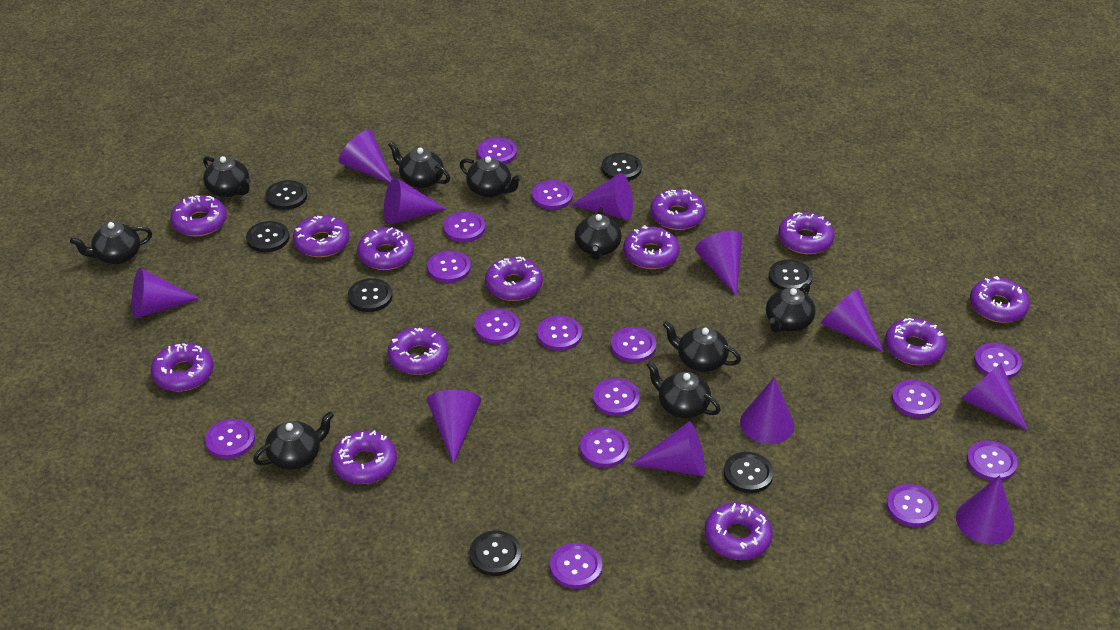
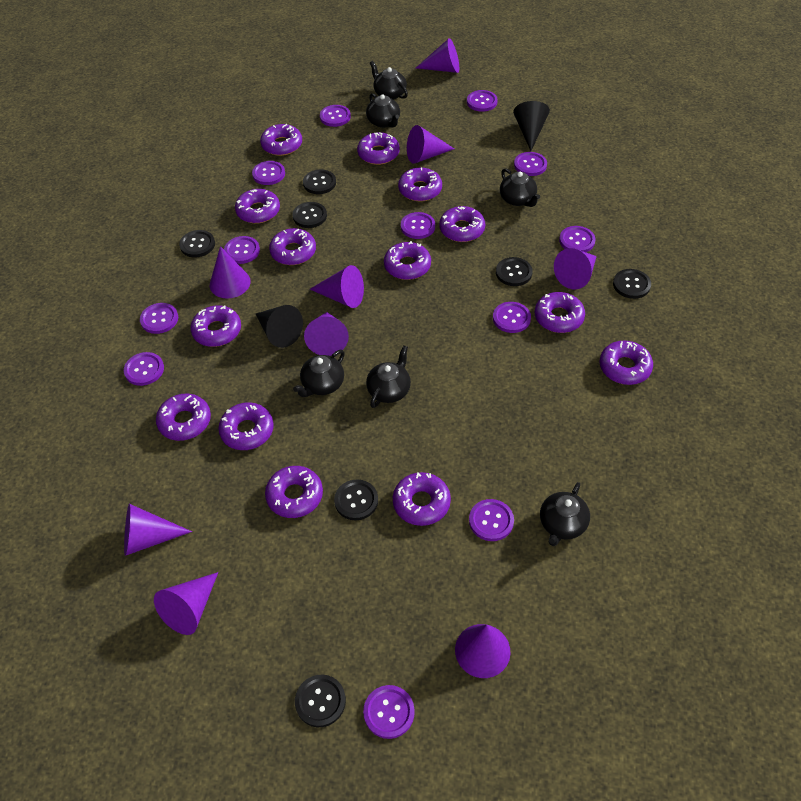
black cone: 0 -> 2
black teapot: 9 -> 6
purple button: 15 -> 12
purple cone: 11 -> 9
purple donut: 13 -> 14

